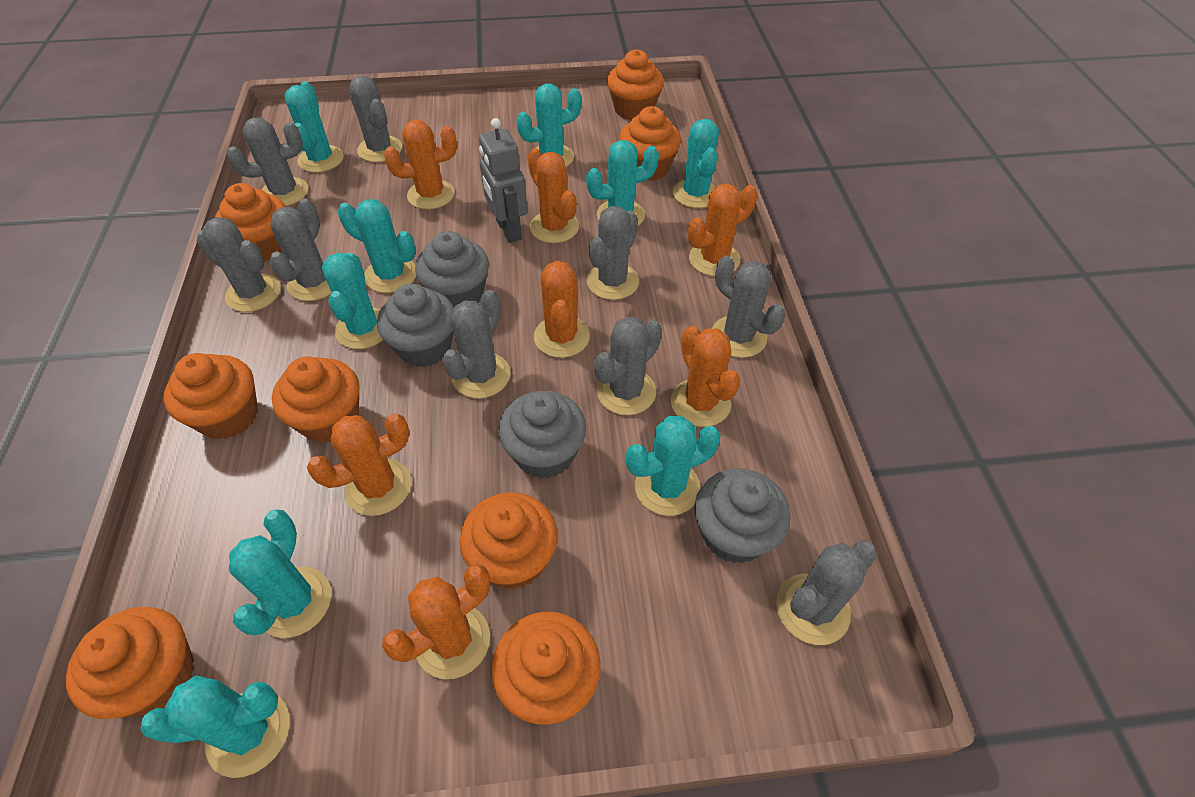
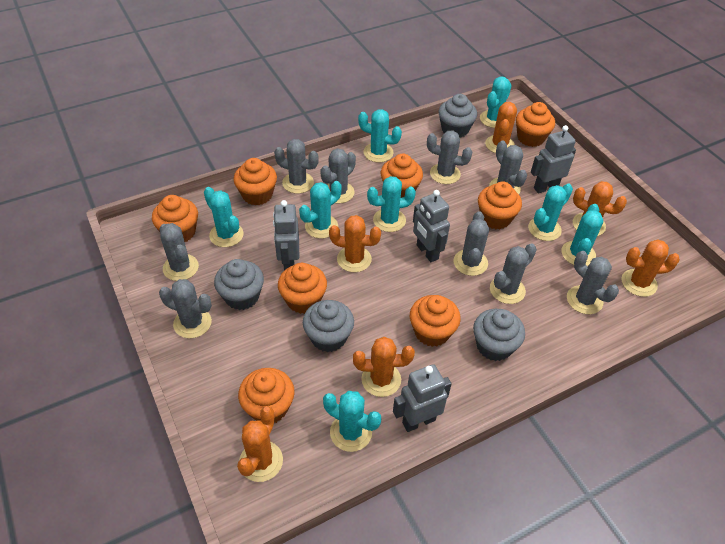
grey robot: 1 -> 4
orange cactus: 7 -> 6
turquoise cactus: 9 -> 8

